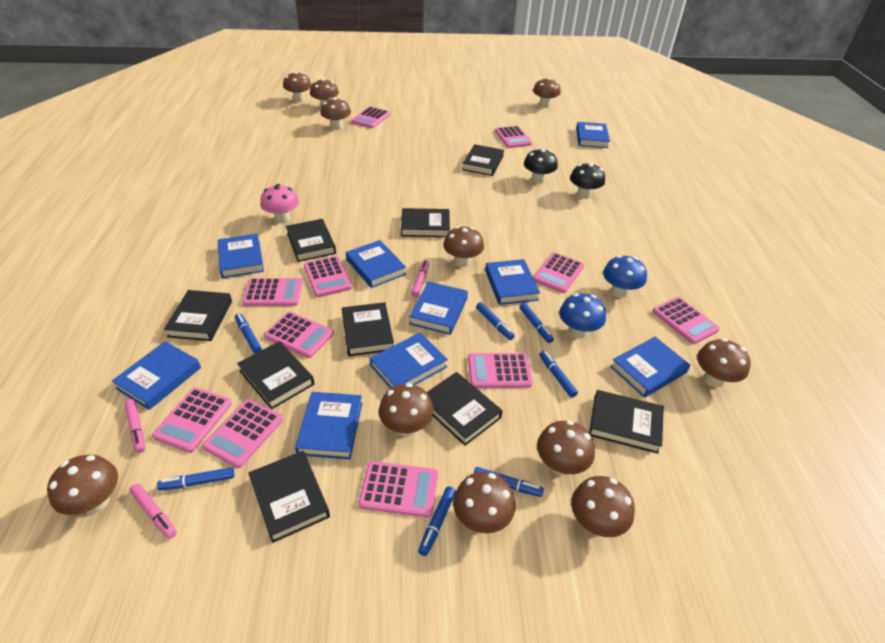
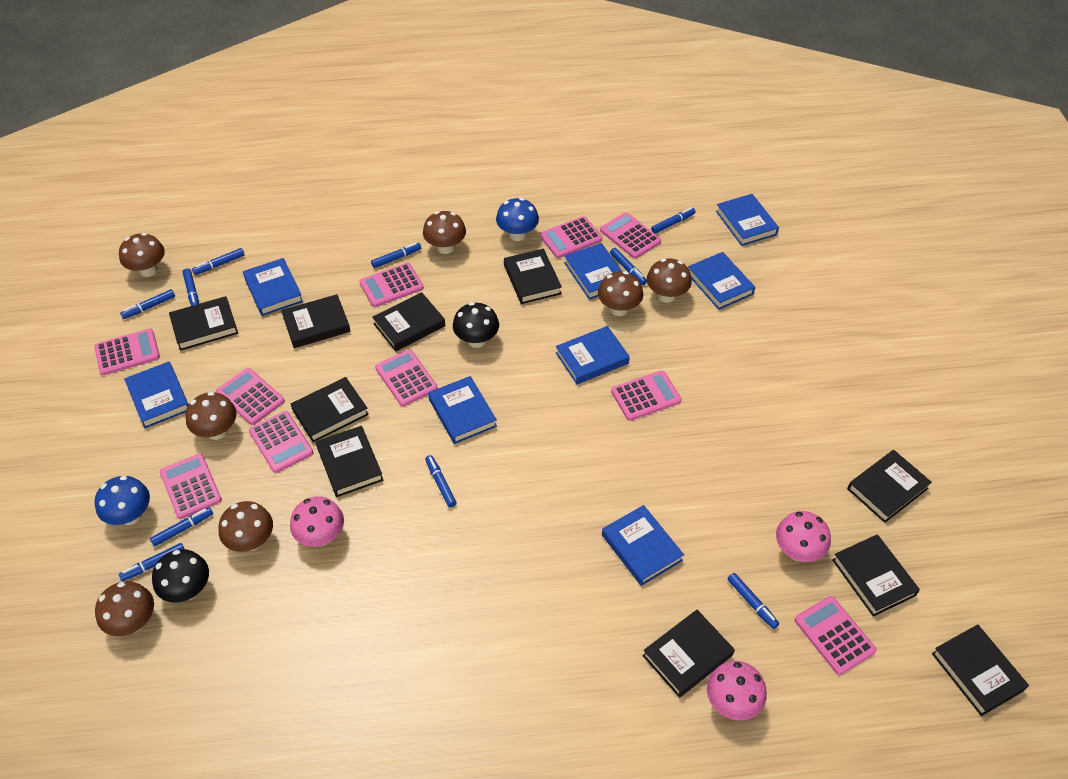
black book: 9 -> 10
blue book: 9 -> 8
blue marker: 7 -> 10
brown mushroom: 11 -> 7
pink calculator: 11 -> 10
pink marker: 3 -> 0
pink mushroom: 1 -> 3

